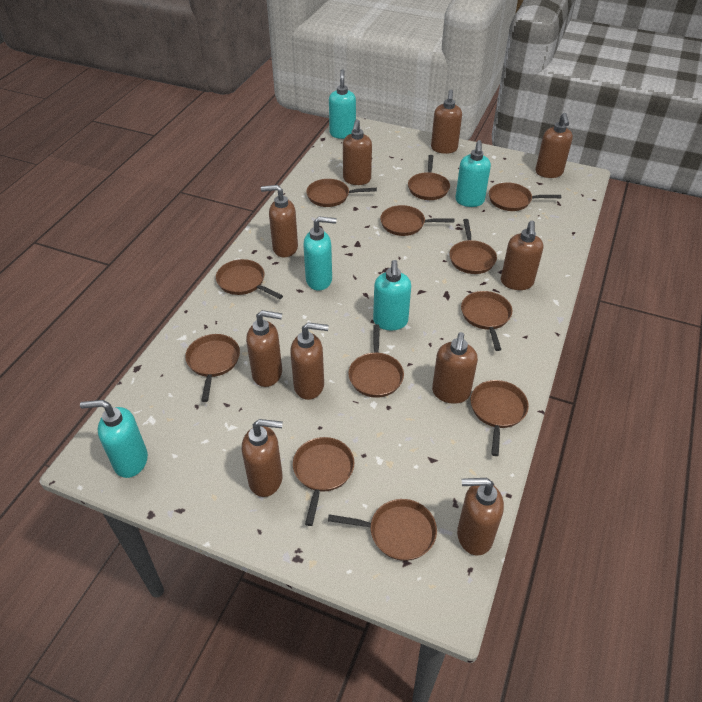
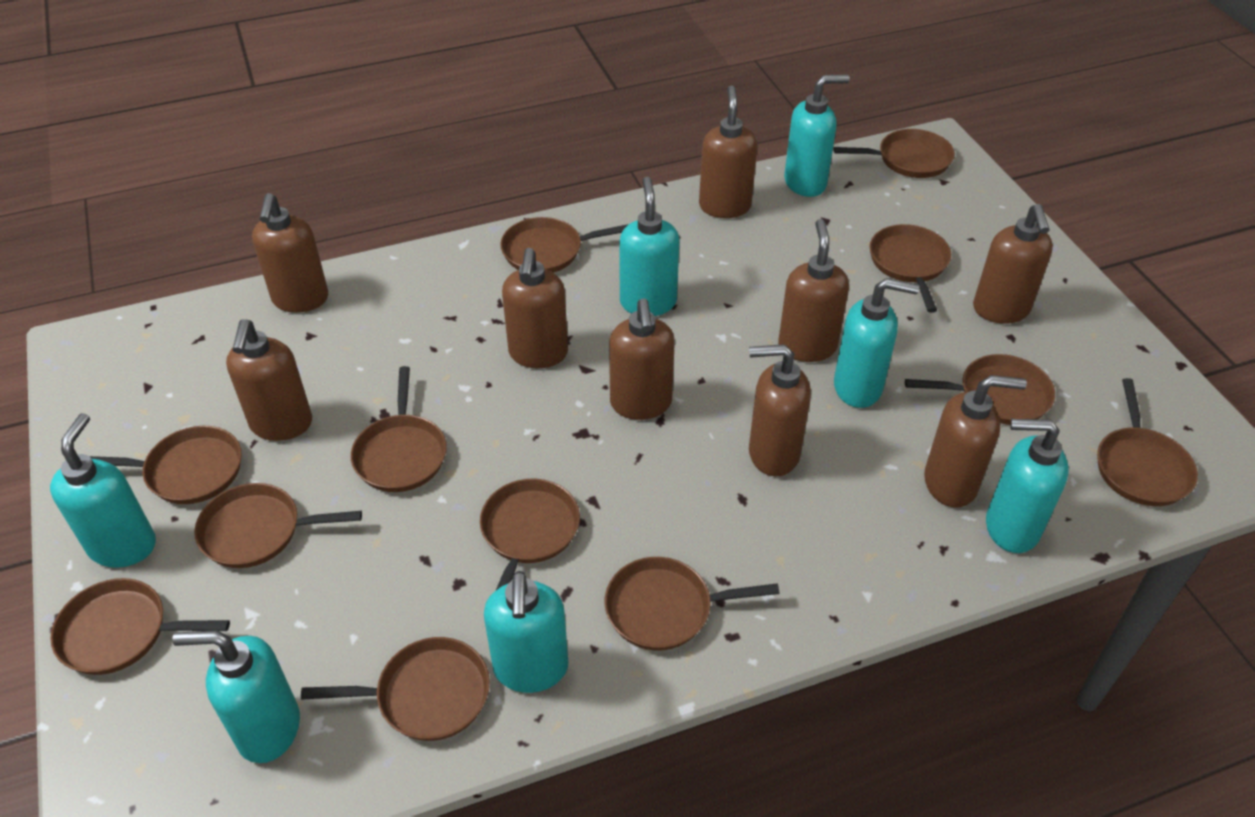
brown soap dispenser: 10 -> 9
turquoise soap dispenser: 5 -> 7

